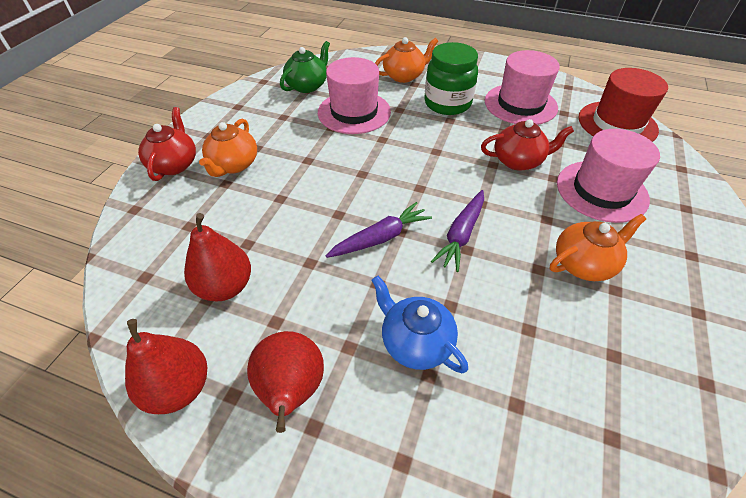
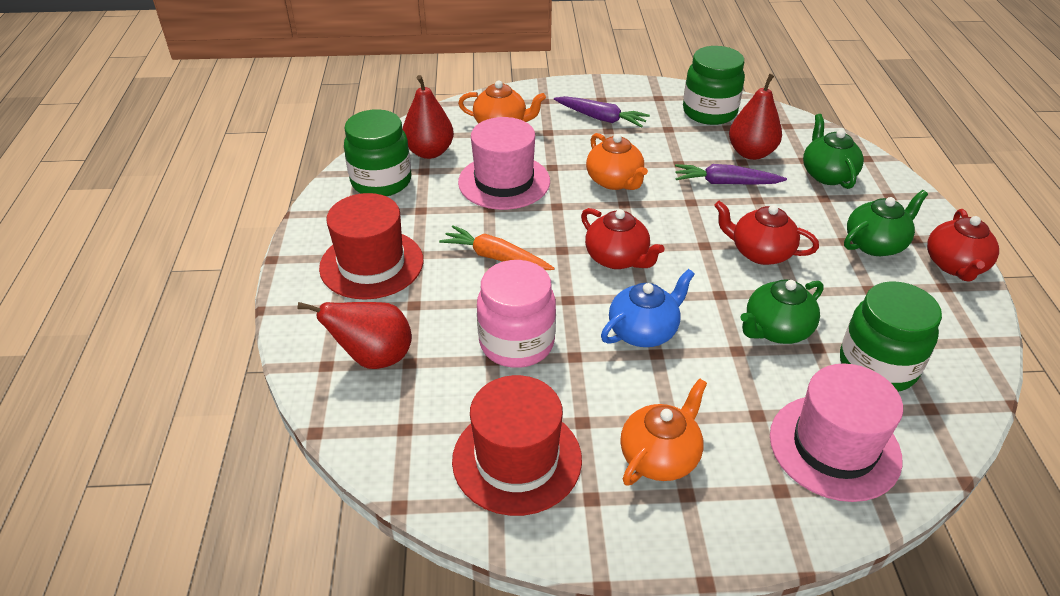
green jar: 1 -> 3
green teapot: 1 -> 3
orange carrot: 0 -> 1
pink hat: 3 -> 2
pink jar: 0 -> 1
red hat: 1 -> 2
red teapot: 2 -> 3

